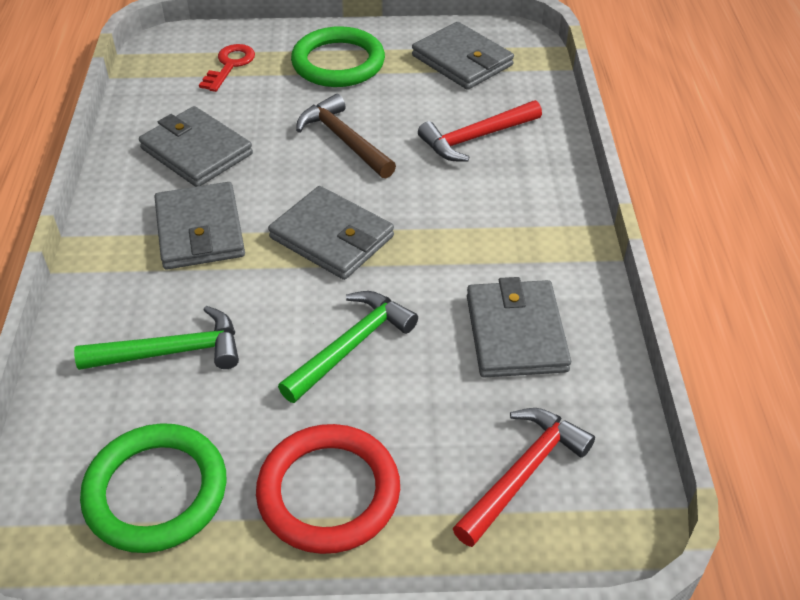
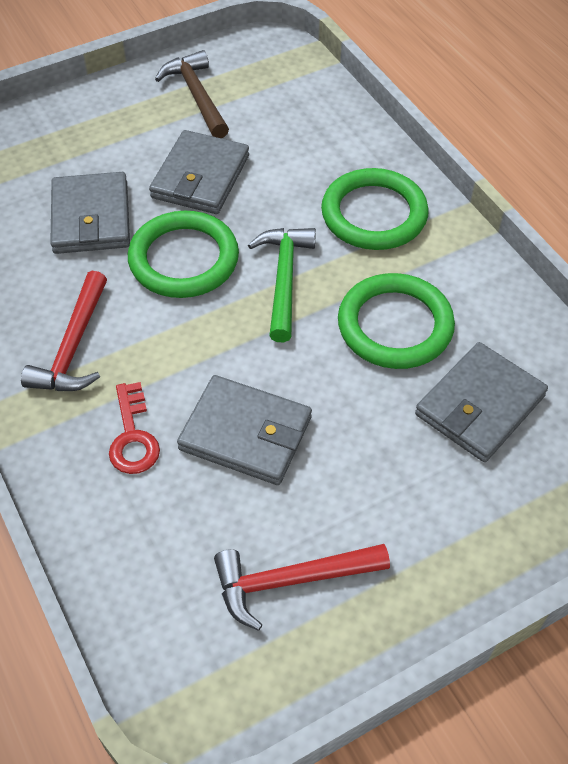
green hammer: 2 -> 1
green ring: 2 -> 3
grey wallet: 5 -> 4
red ring: 1 -> 0

